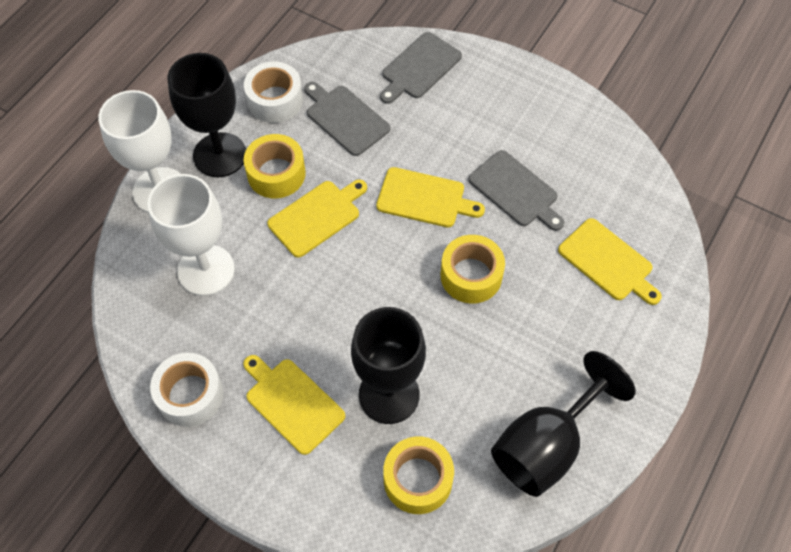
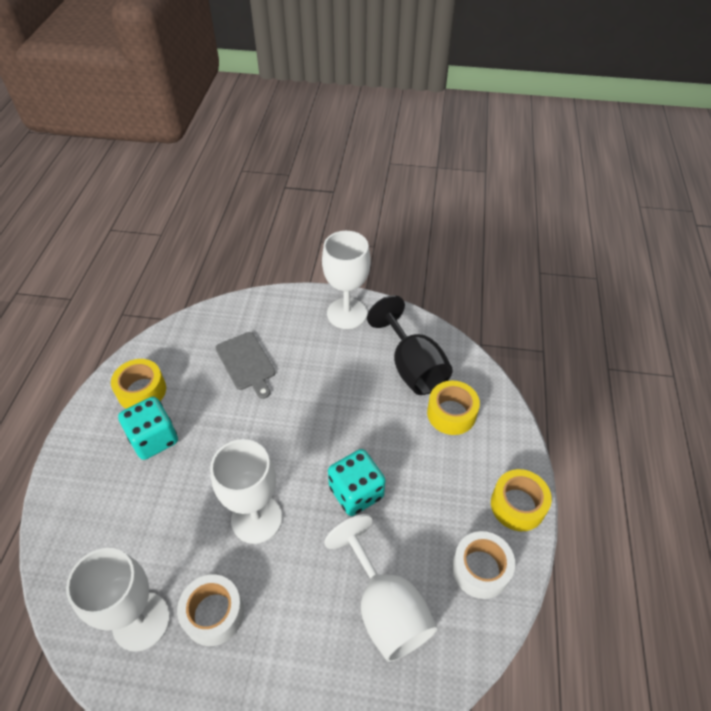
black goblet: 3 -> 1
grey cutting board: 3 -> 1
turquoise dice: 0 -> 2
white goblet: 2 -> 4
yellow cutting board: 4 -> 0

